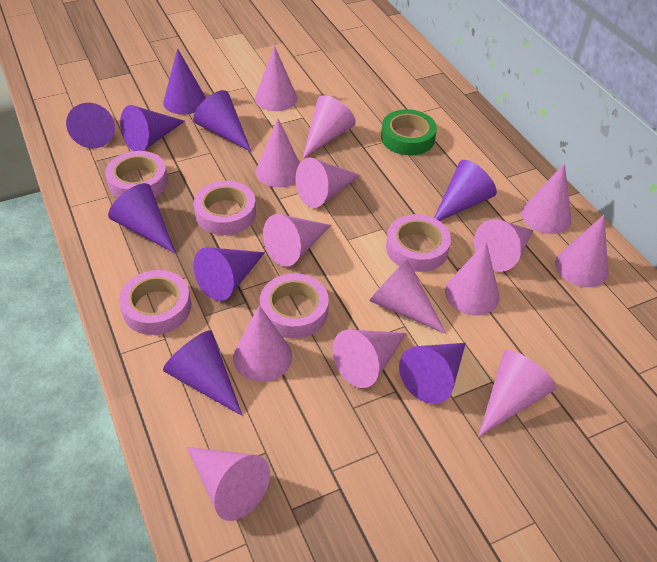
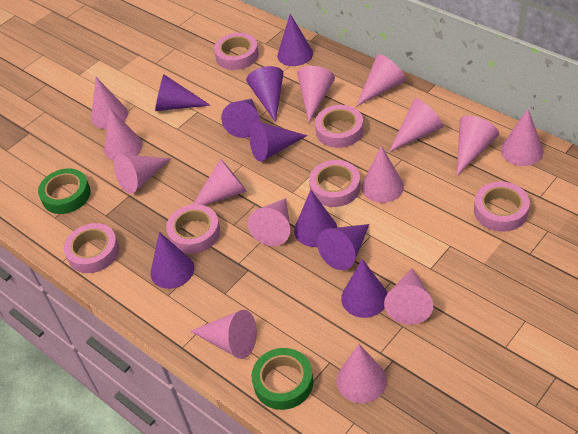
green tape: 1 -> 2
pink tape: 5 -> 6

